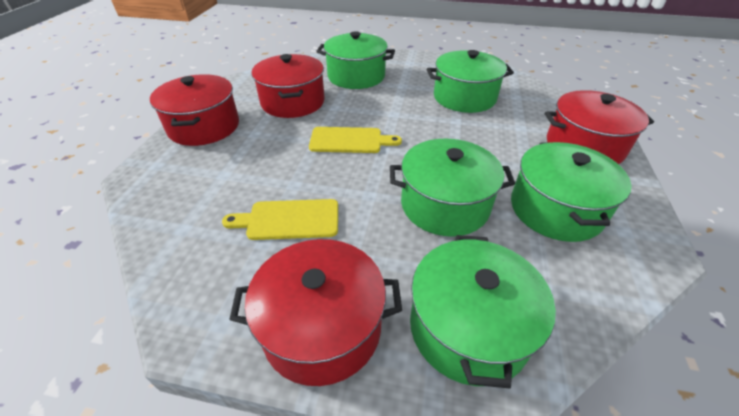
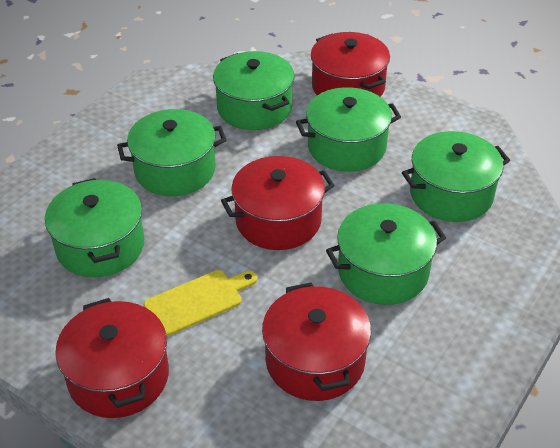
green pot: 5 -> 6
yellow cutting board: 2 -> 1

